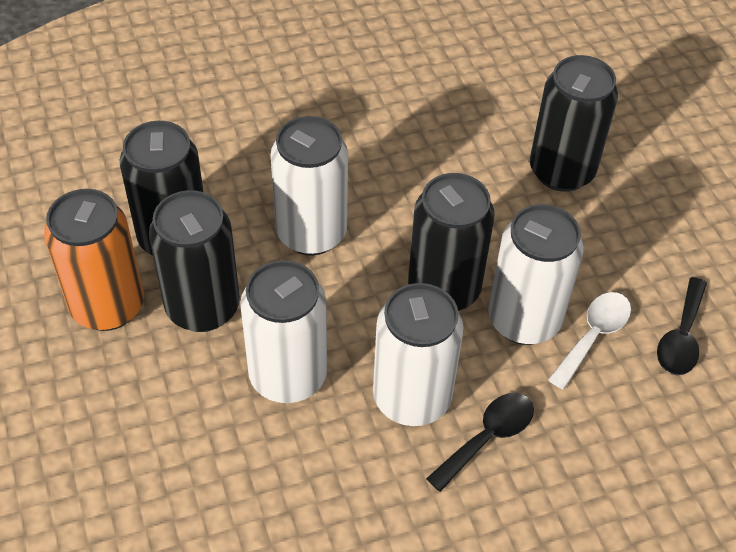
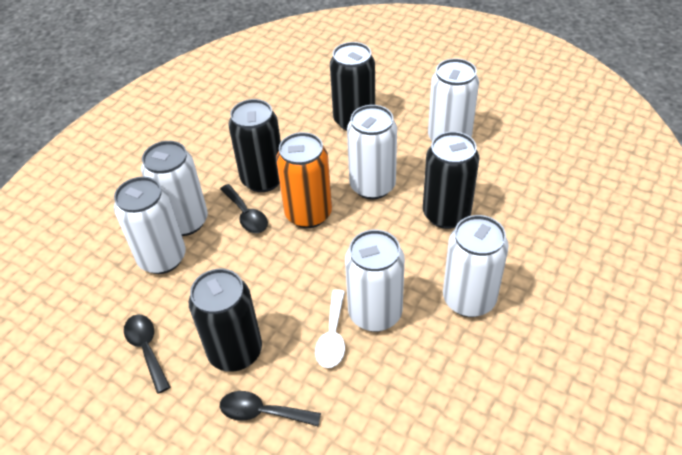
black spoon: 2 -> 3
white can: 4 -> 6

